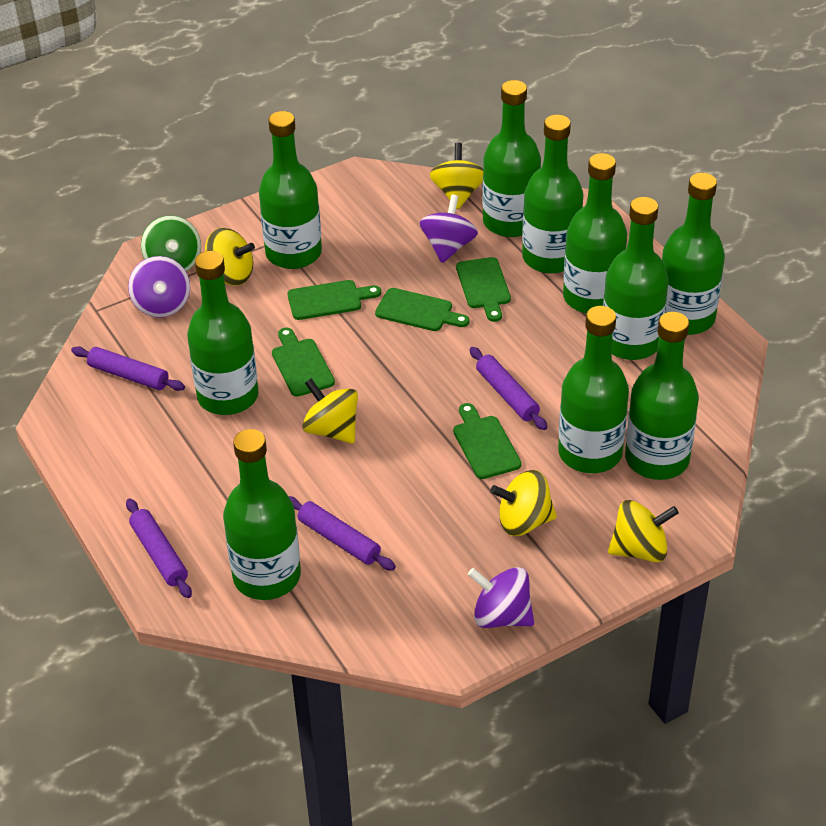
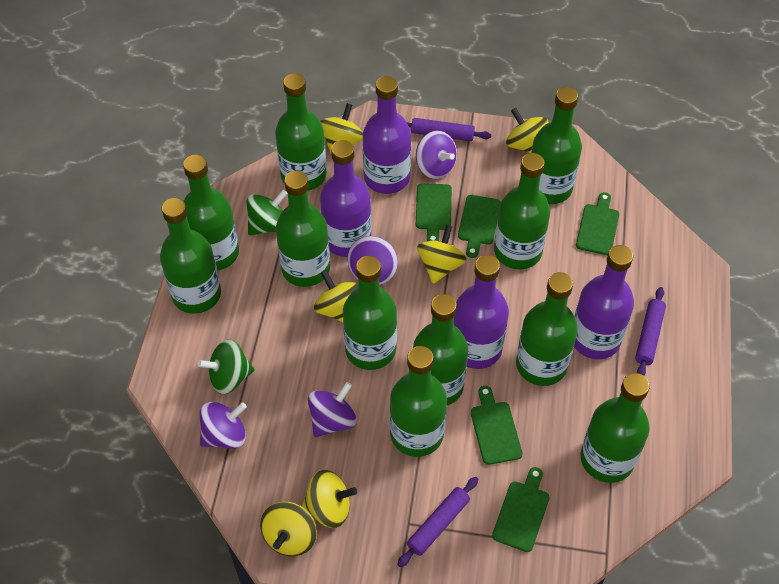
green bottle: 10 -> 11
green spinning top: 1 -> 2
purple bottle: 0 -> 4
purple rolling pin: 4 -> 3
purple spinning top: 3 -> 4
yellow spinning top: 5 -> 6

